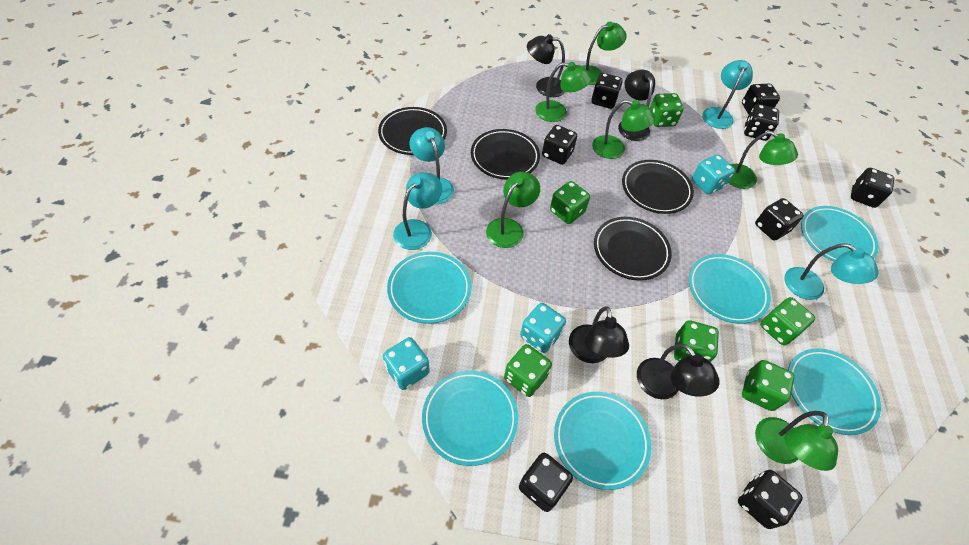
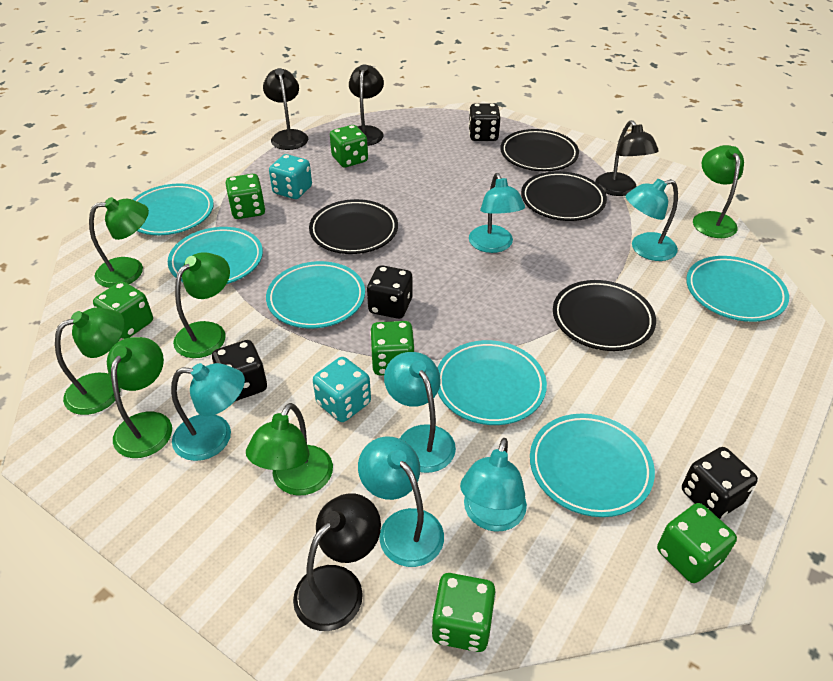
black dice: 8 -> 4
turquoise dice: 3 -> 2
turquoise lamp: 4 -> 6

